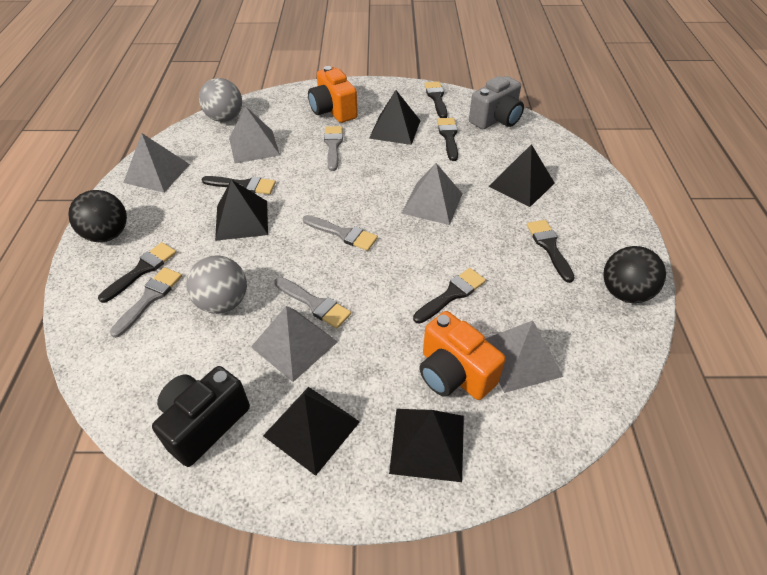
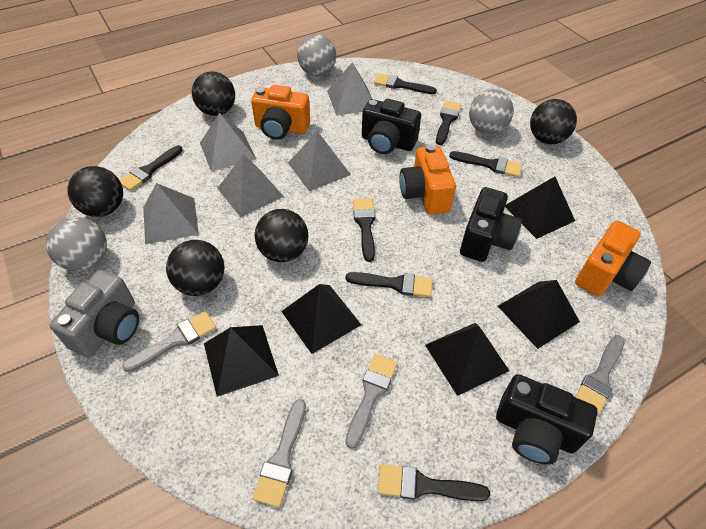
black ball: 2 -> 5
black brush: 6 -> 7
black camera: 1 -> 3
grey ball: 2 -> 3
orange camera: 2 -> 3

